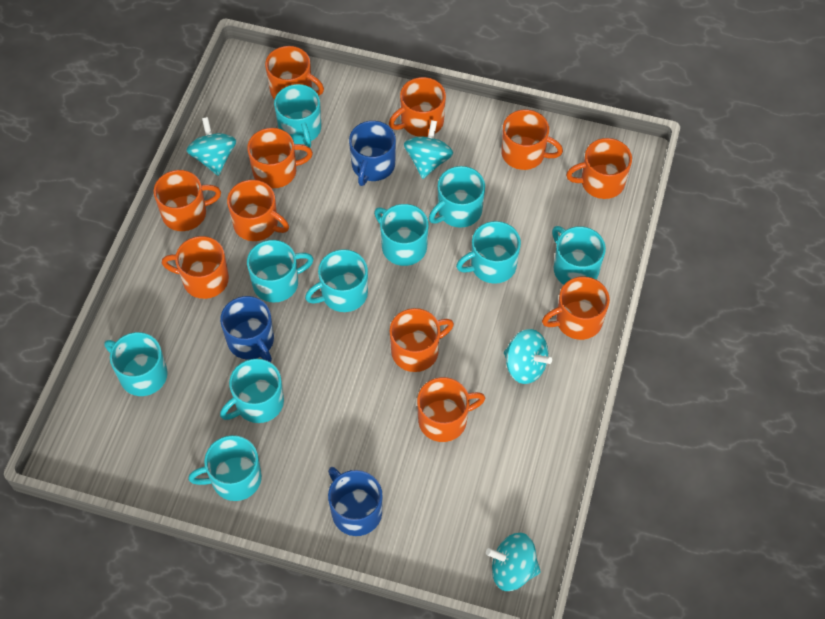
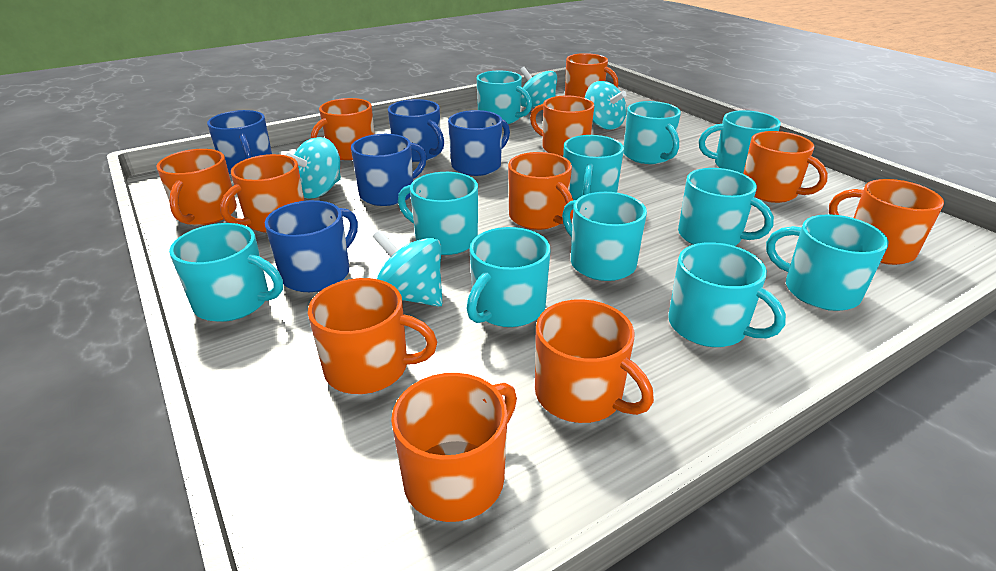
blue mug: 3 -> 5
turquoise mug: 10 -> 11

